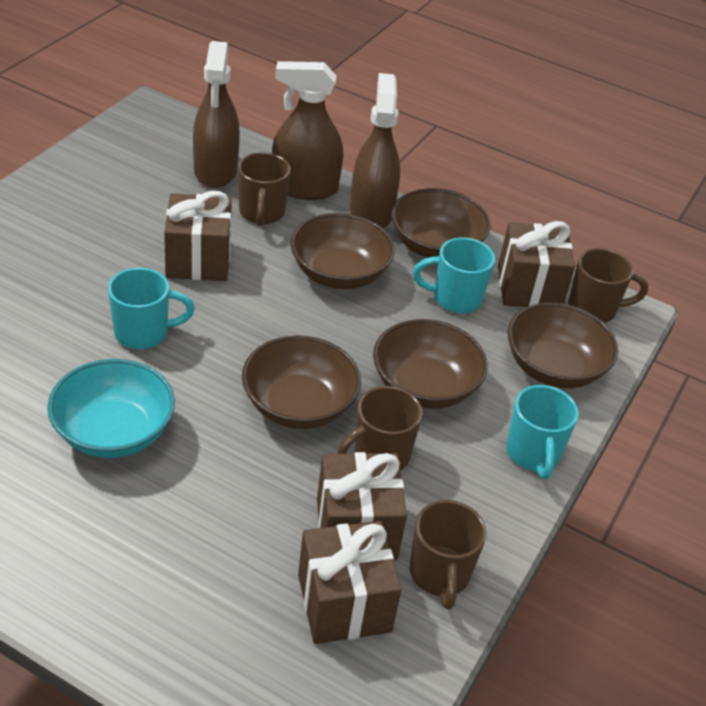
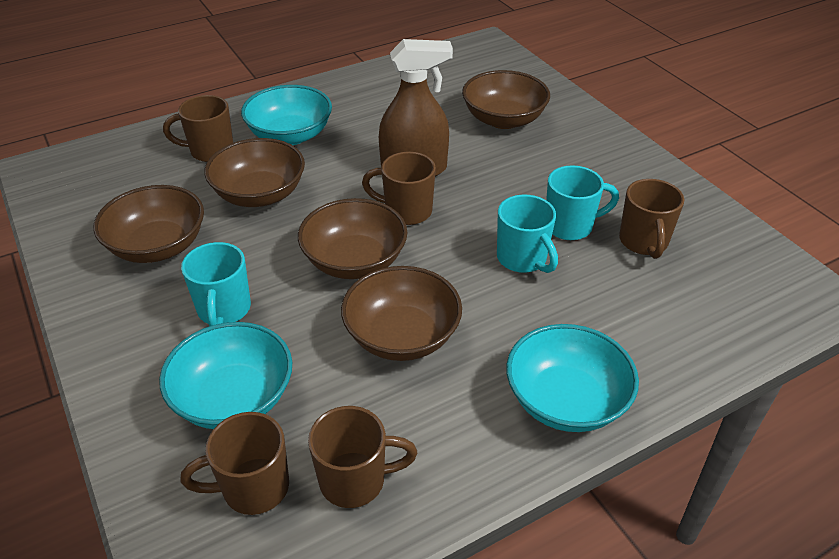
brown gift: 4 -> 0
brown mug: 4 -> 5
brown spray bottle: 3 -> 1
turquoise bowl: 1 -> 3

